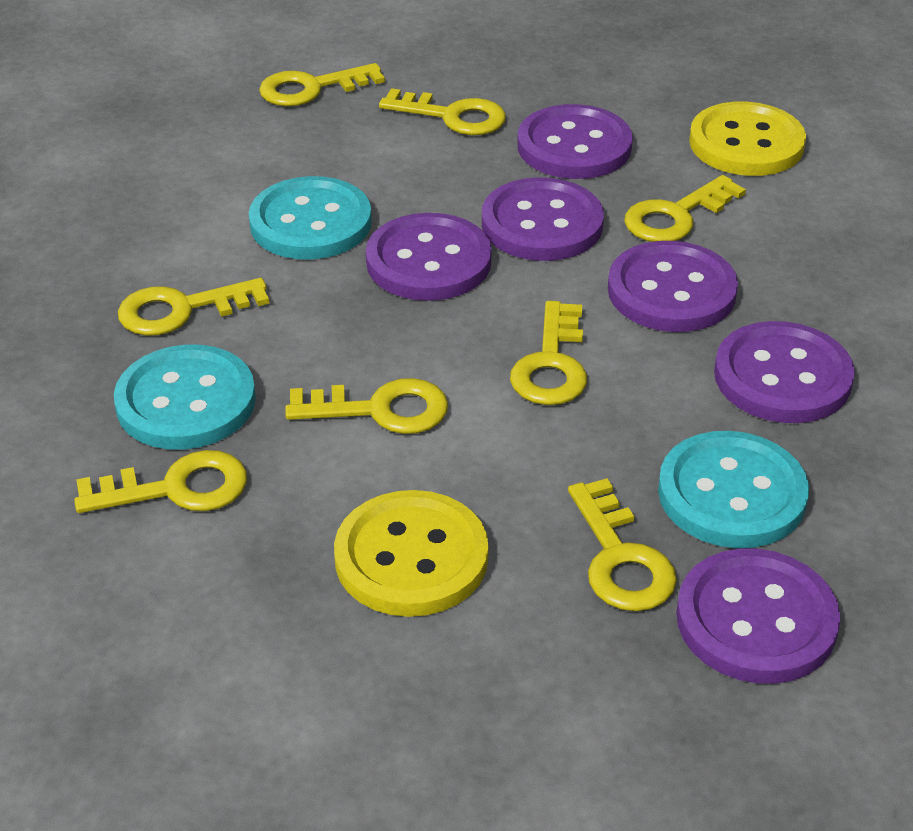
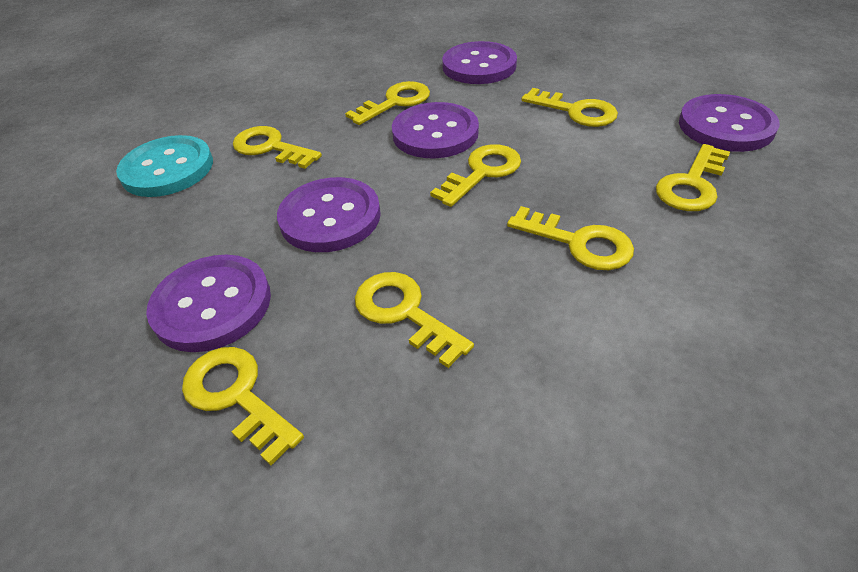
purple button: 6 -> 5
turquoise button: 3 -> 1
yellow button: 2 -> 0

